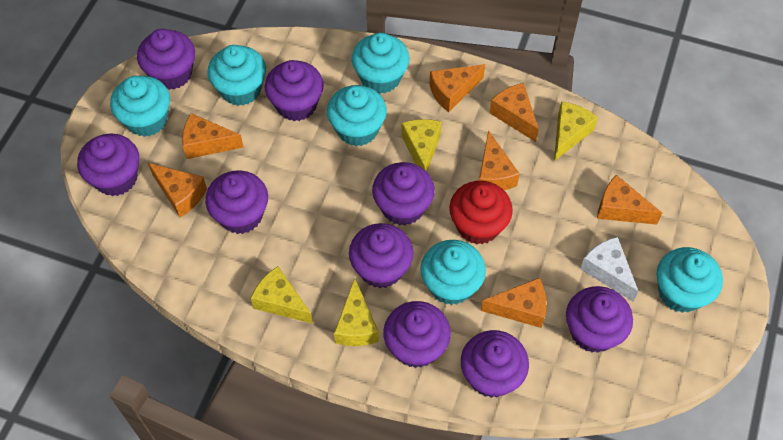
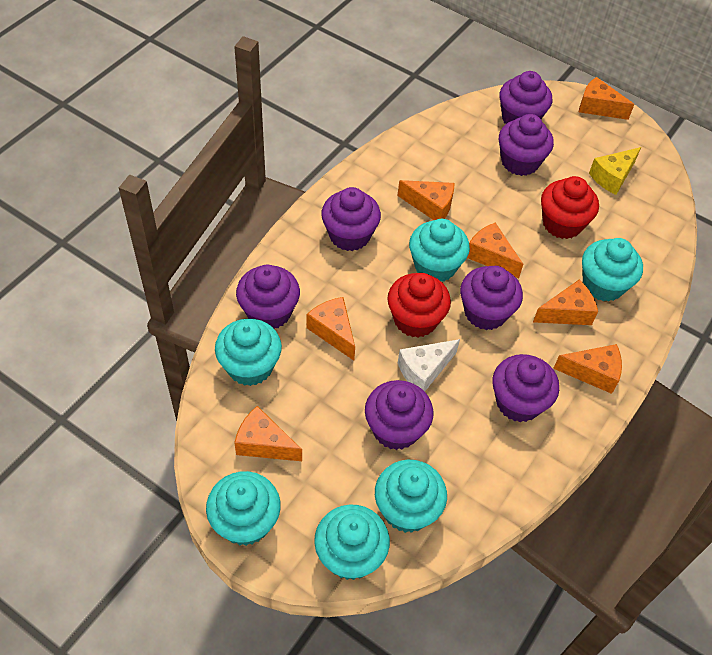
purple cupcake: 9 -> 7
red cupcake: 1 -> 2
yellow cheese: 4 -> 1

